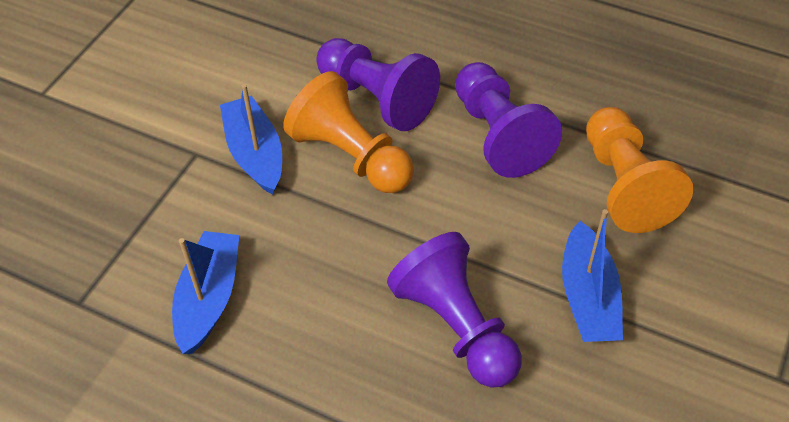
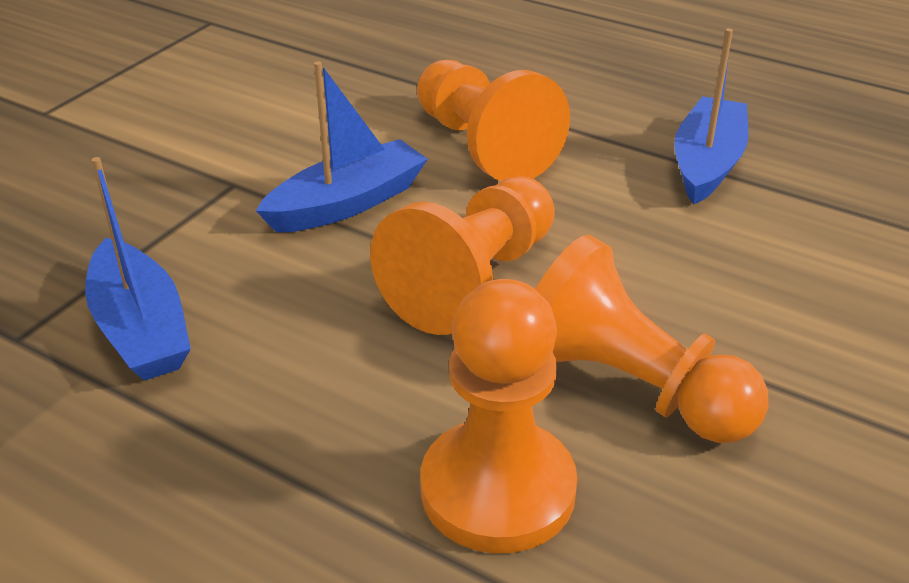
orange pawn: 2 -> 4
purple pawn: 3 -> 0

